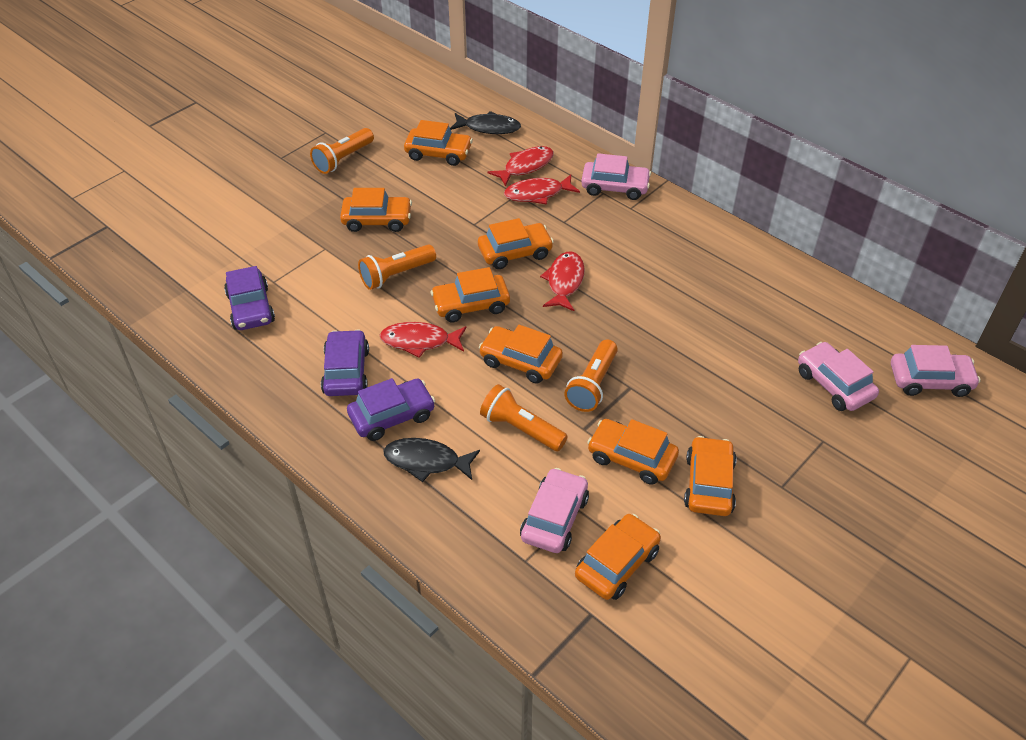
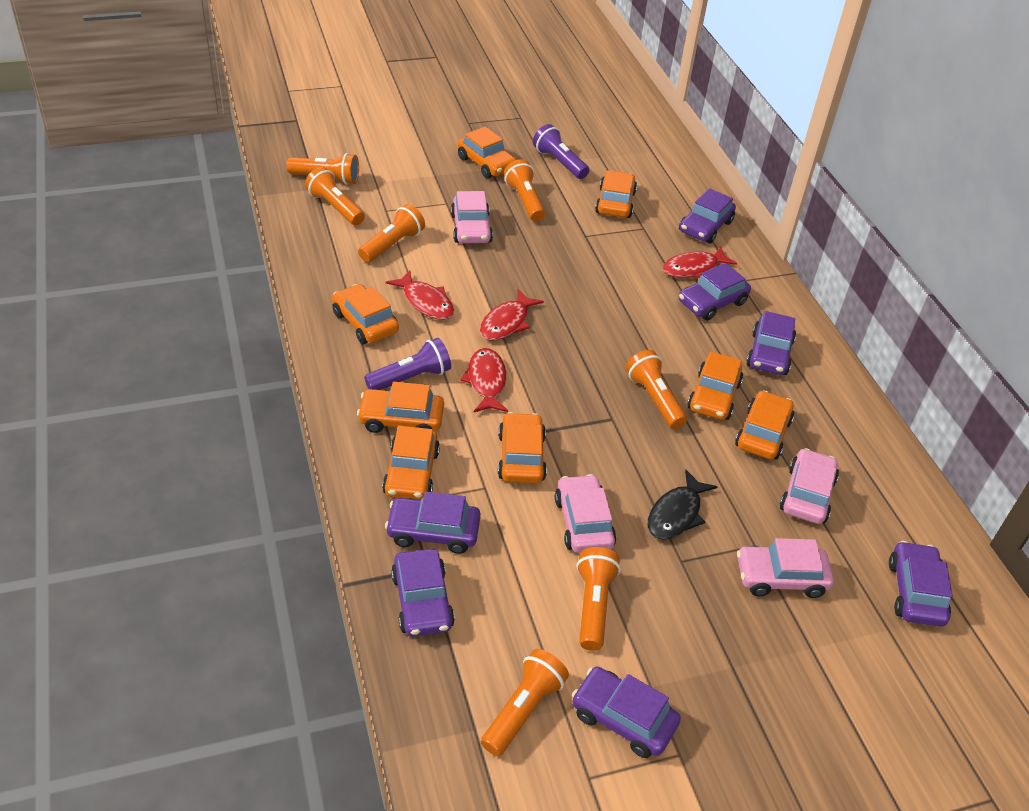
black fish: 2 -> 1
orange flashlight: 4 -> 7
purple car: 3 -> 7
purple flashlight: 0 -> 2

